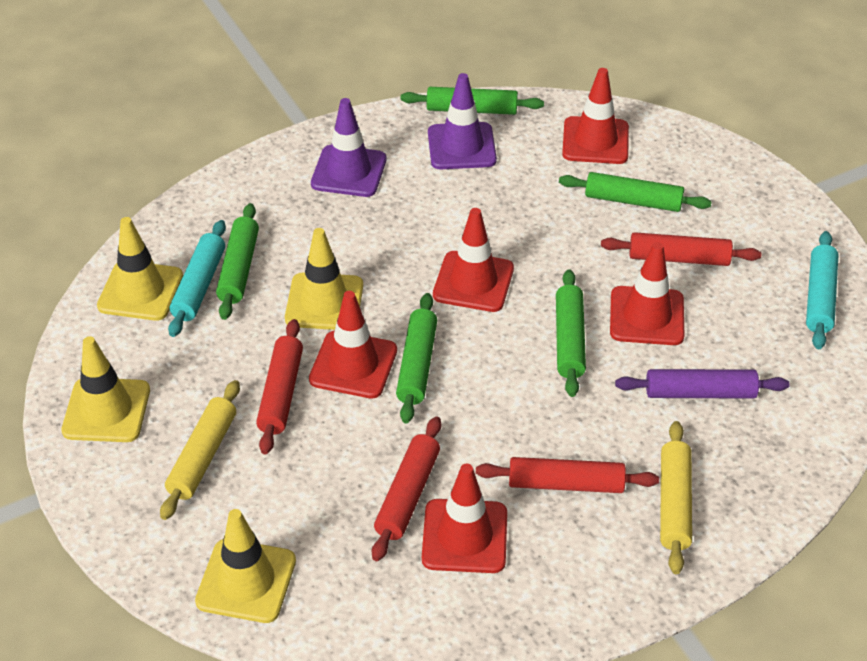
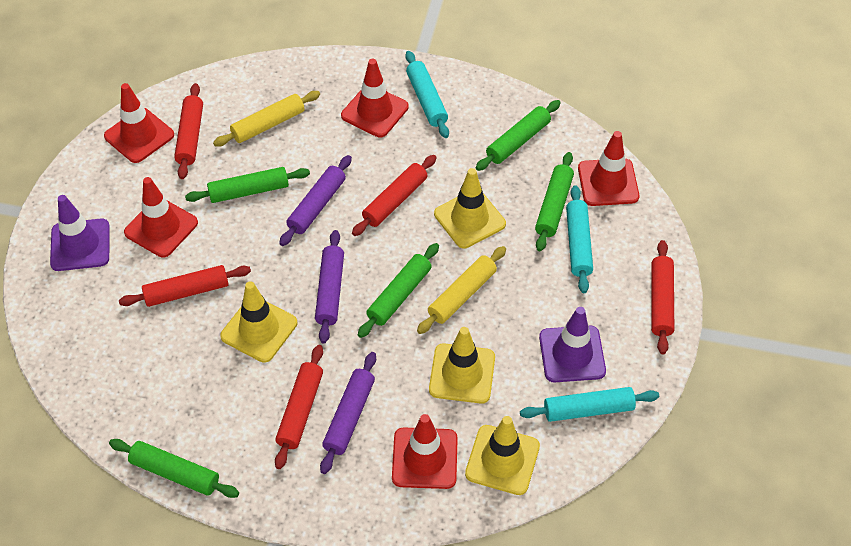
purple rolling pin: 1 -> 3
red rolling pin: 4 -> 5
turquoise rolling pin: 2 -> 3

